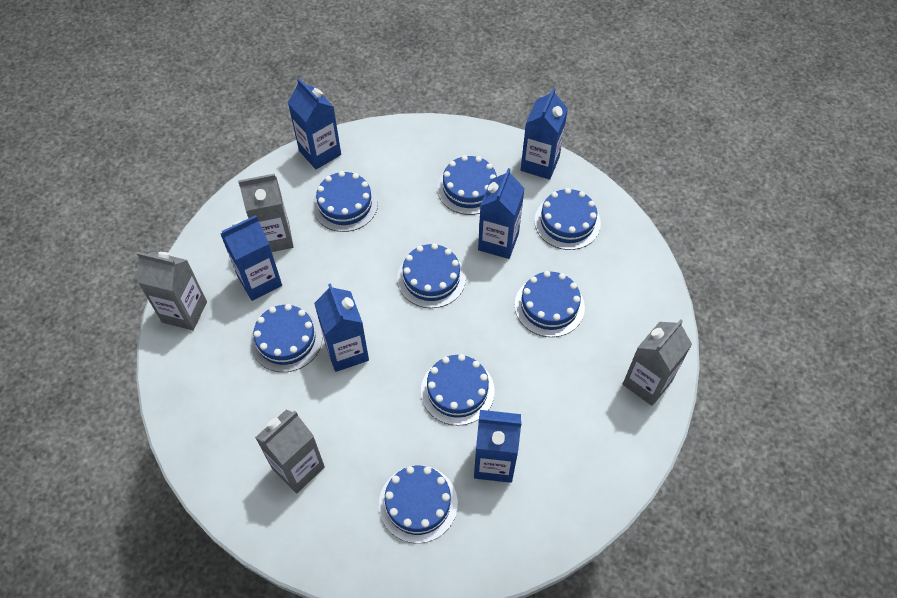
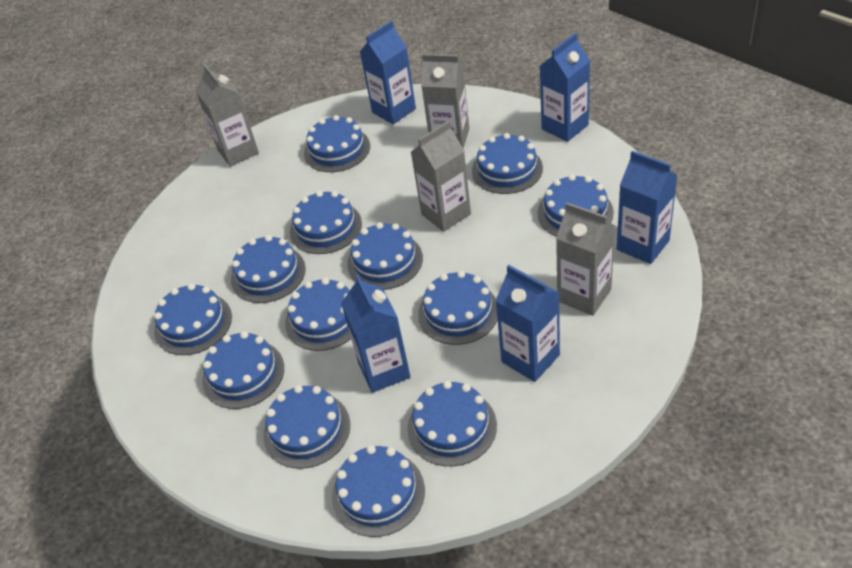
blue cake: 8 -> 13
blue carton: 6 -> 5

